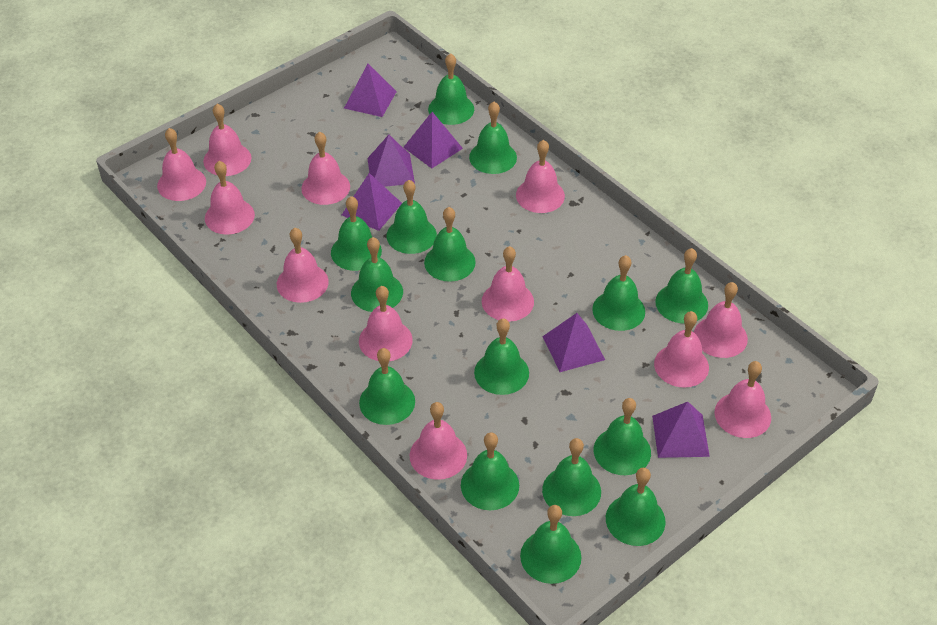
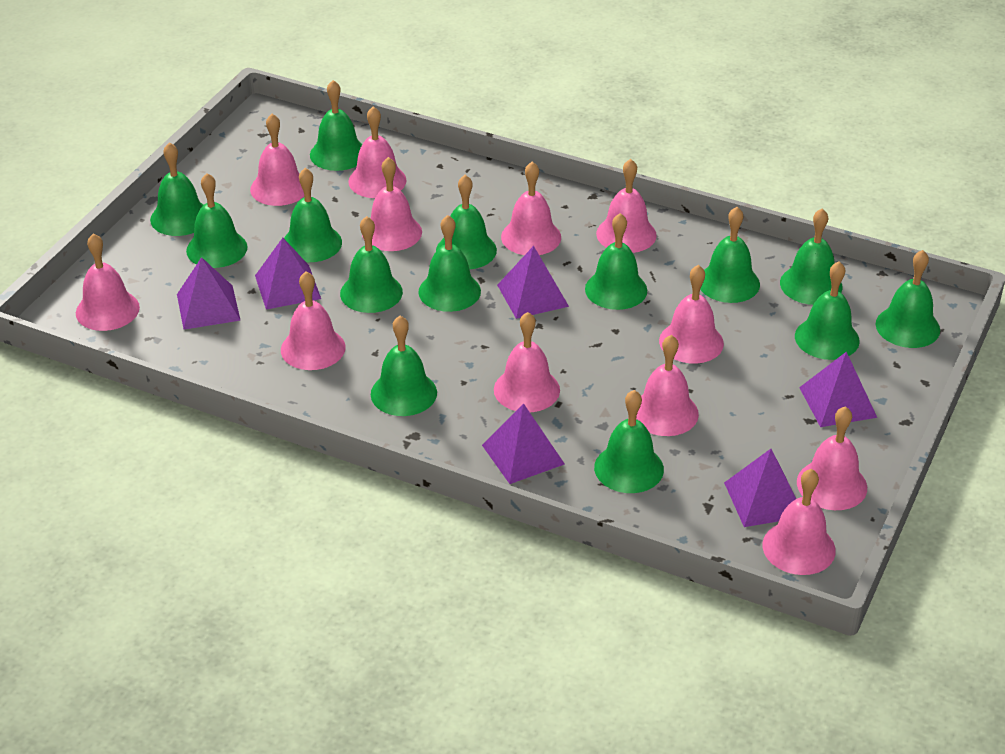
green bell: 15 -> 14

